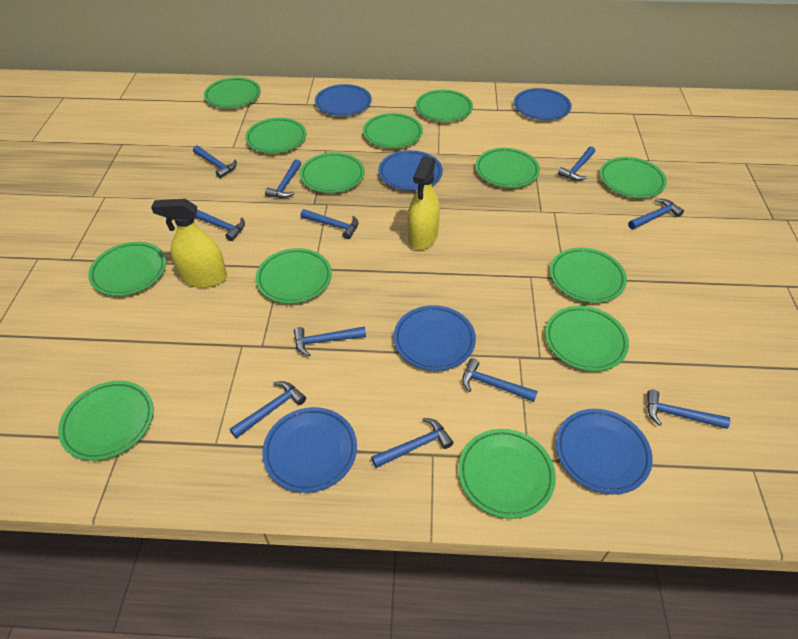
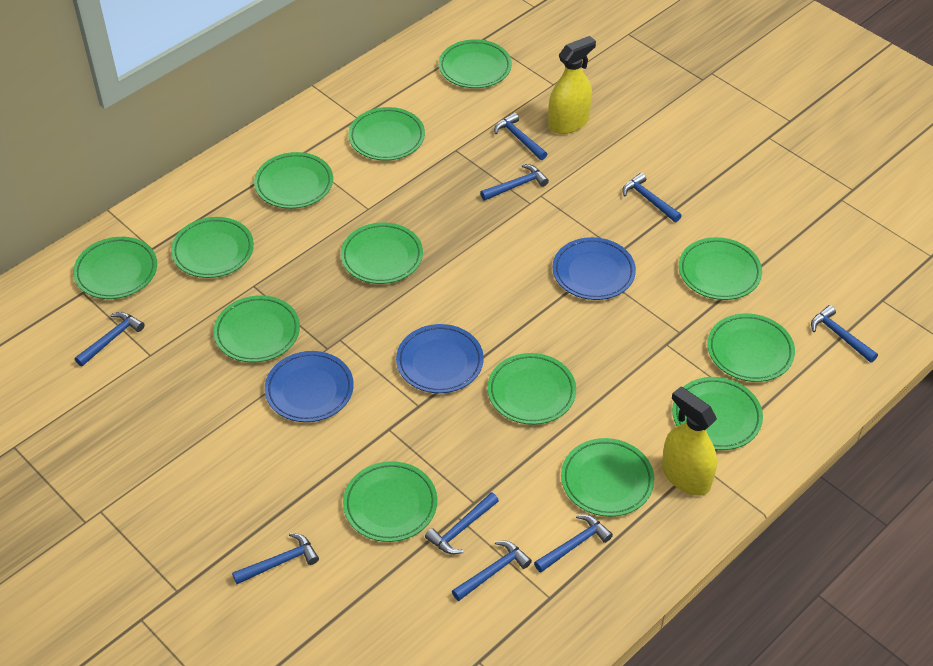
blue hammer: 11 -> 9
blue plate: 6 -> 3

